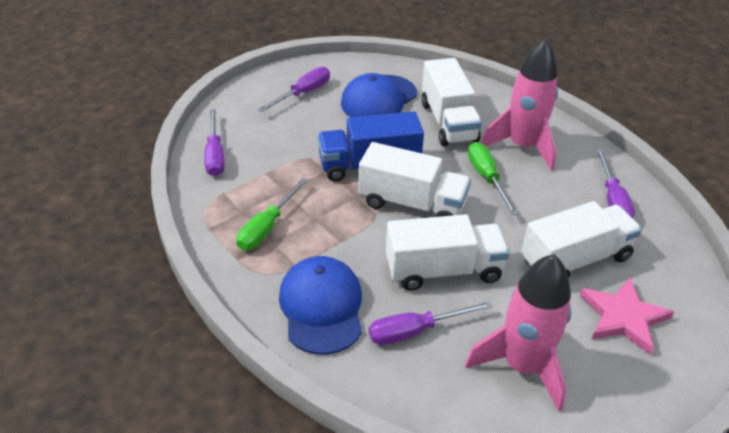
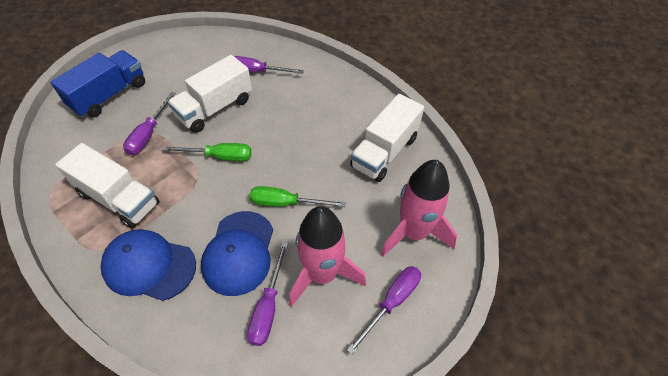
pink star: 1 -> 0
white truck: 4 -> 3

